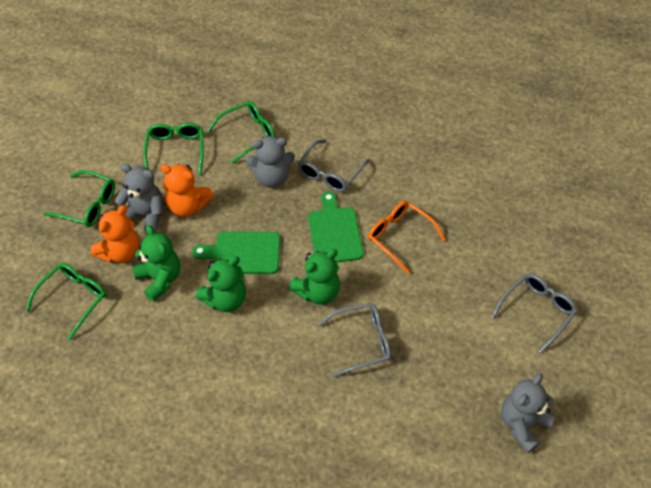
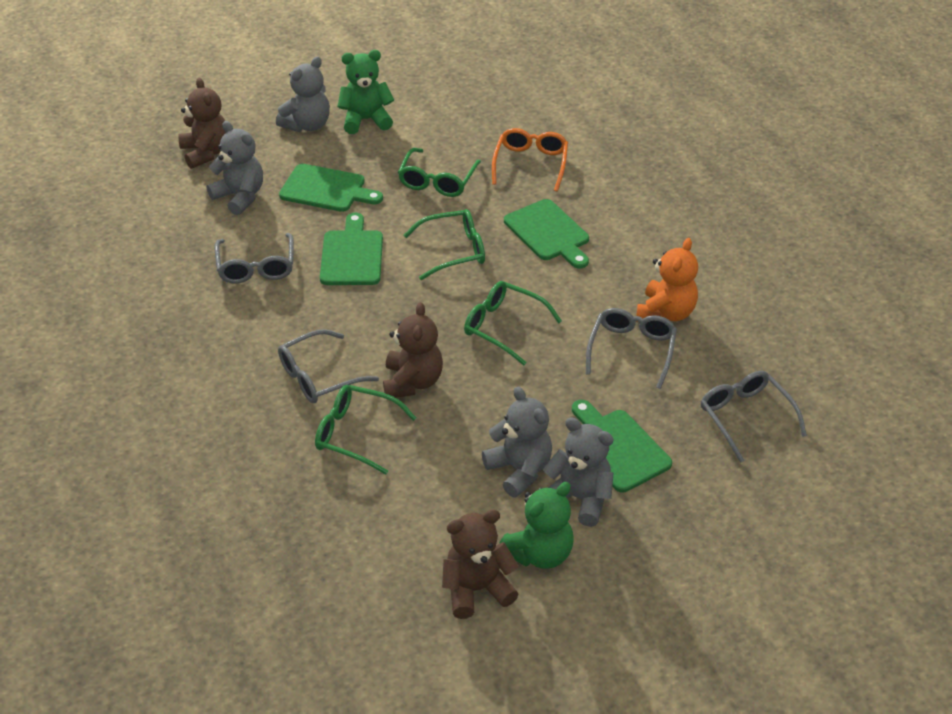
brown teddy bear: 0 -> 3
green cutting board: 2 -> 4
green teddy bear: 3 -> 2
grey glasses: 3 -> 4
grey teddy bear: 3 -> 4
orange teddy bear: 2 -> 1

